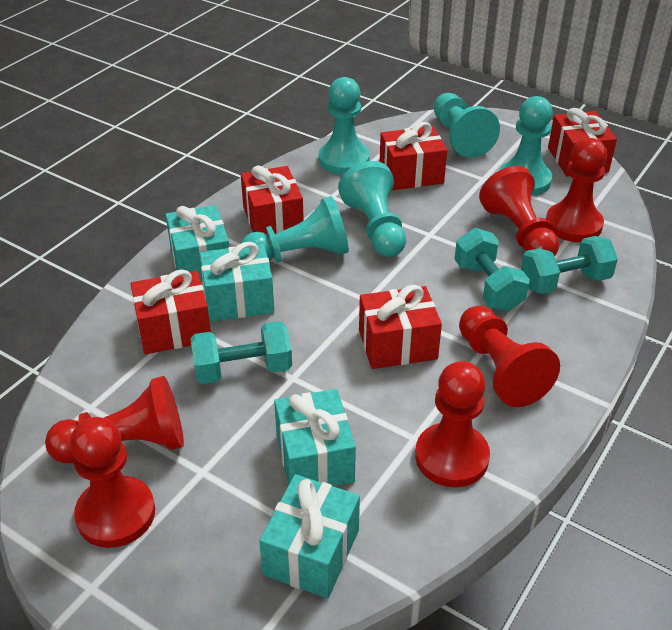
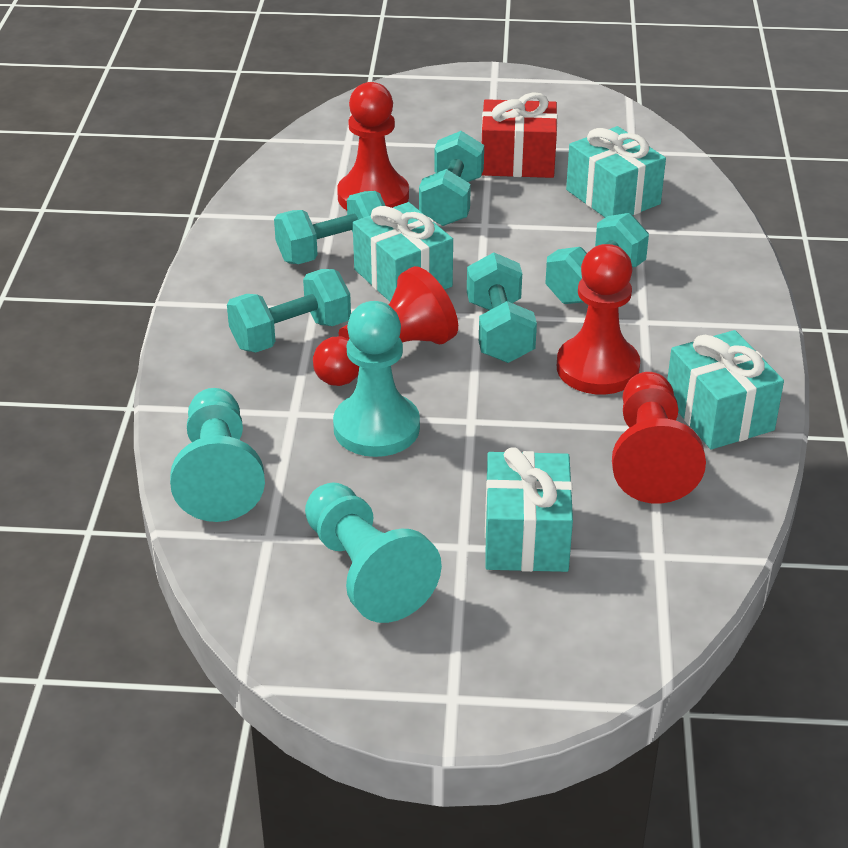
red gift: 5 -> 1
red pawn: 6 -> 4
turquoise dumbbell: 3 -> 5
turquoise pawn: 5 -> 3

